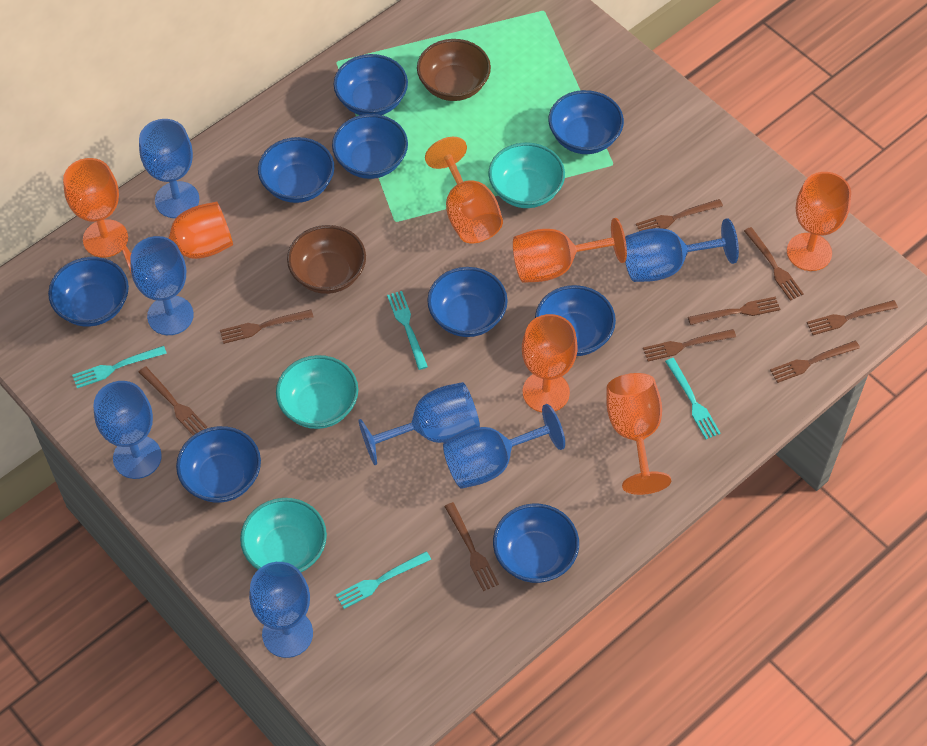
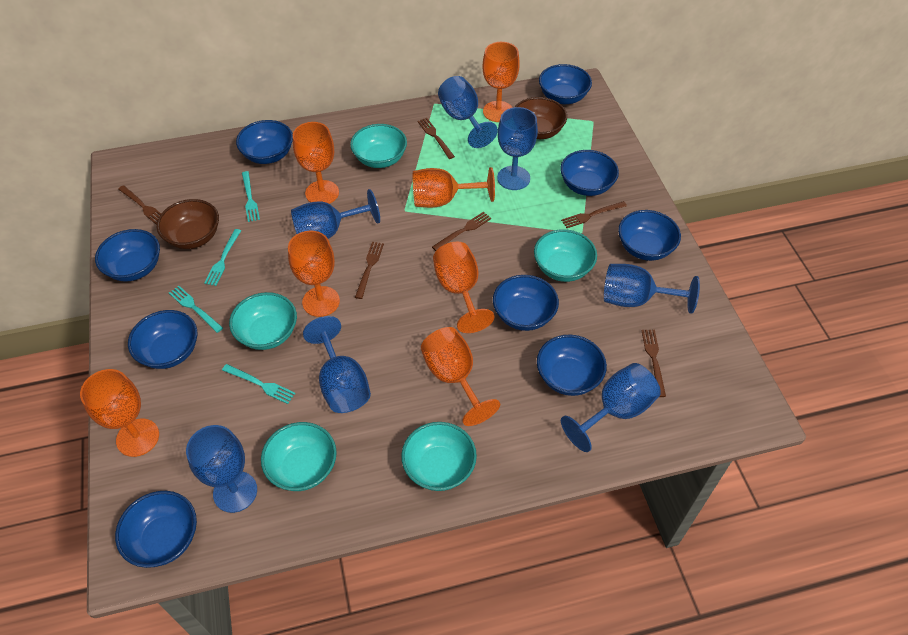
brown fork: 9 -> 6
turquoise bowl: 3 -> 5

